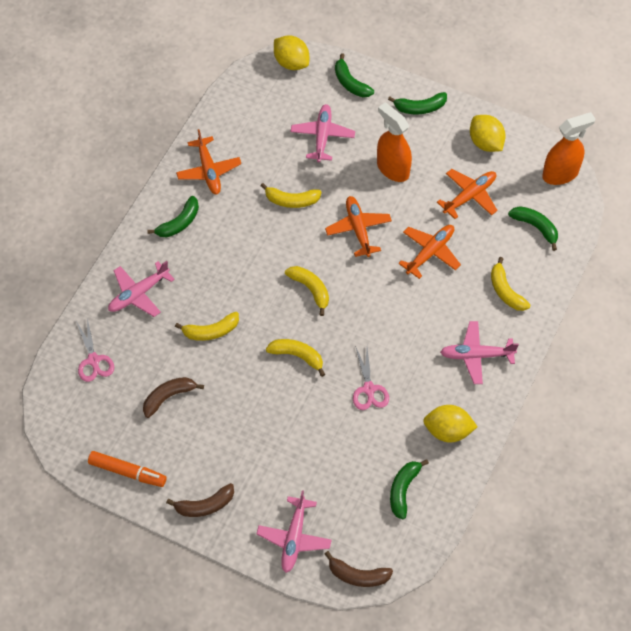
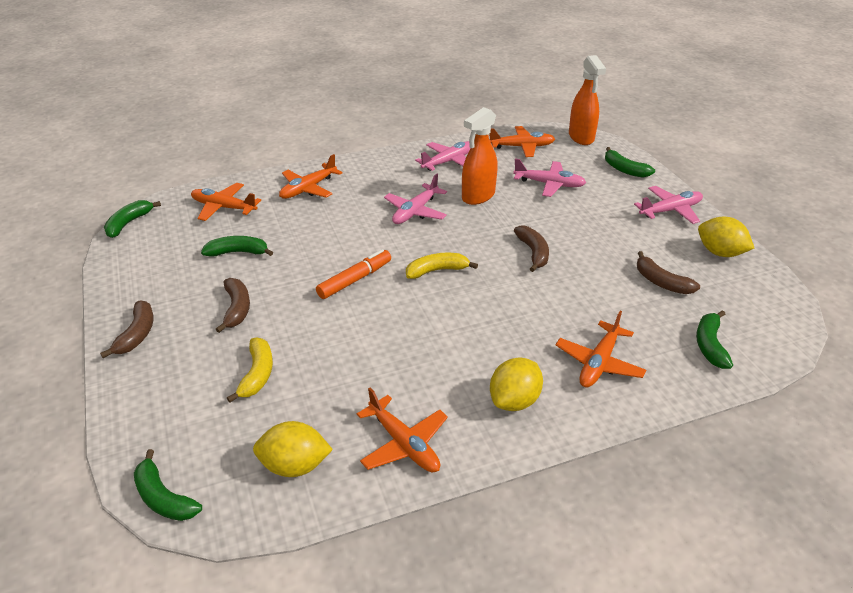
brown banana: 3 -> 4
orange plane: 4 -> 5
pink scissors: 2 -> 0
yellow banana: 5 -> 2

